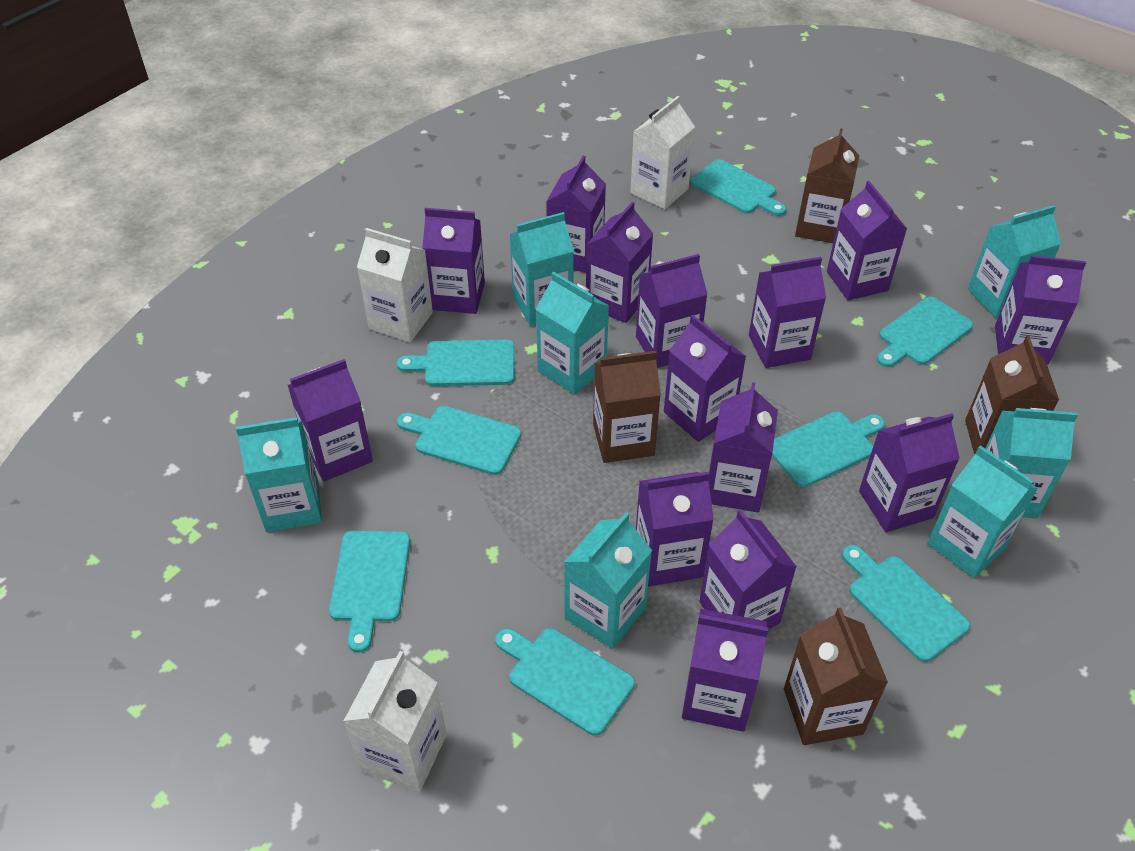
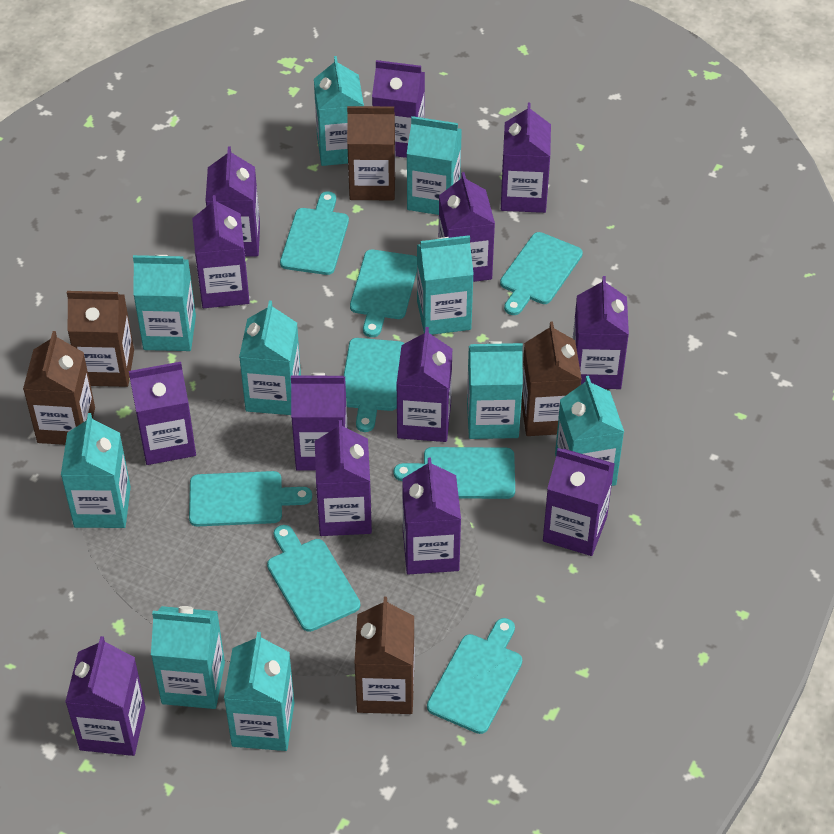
brown carton: 4 -> 5
purple carton: 14 -> 13
turquoise carton: 7 -> 10
white carton: 3 -> 0

